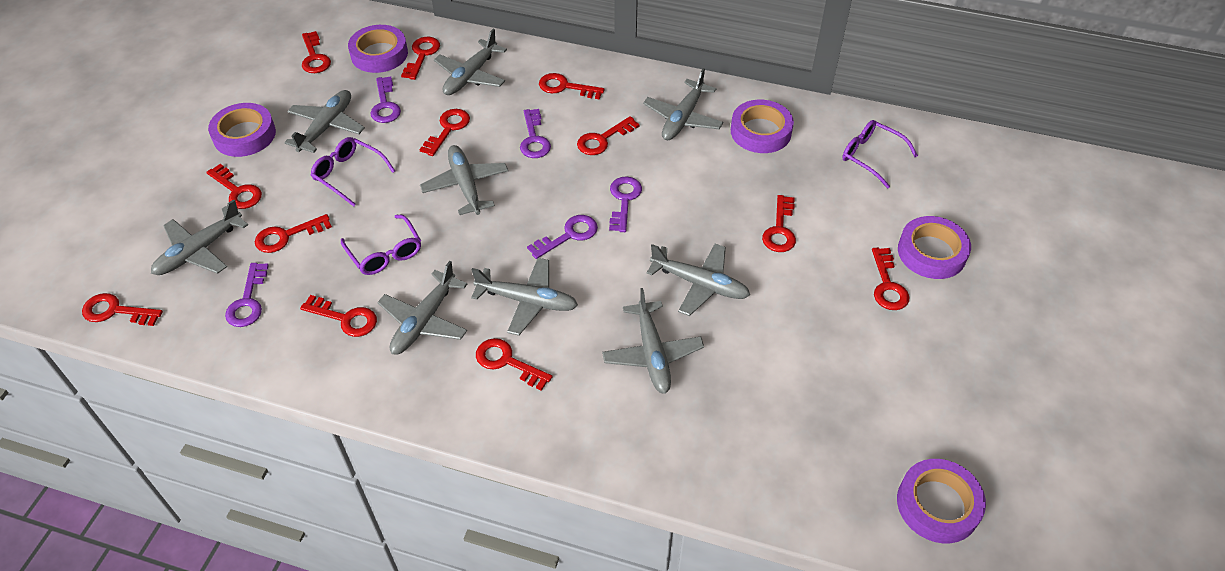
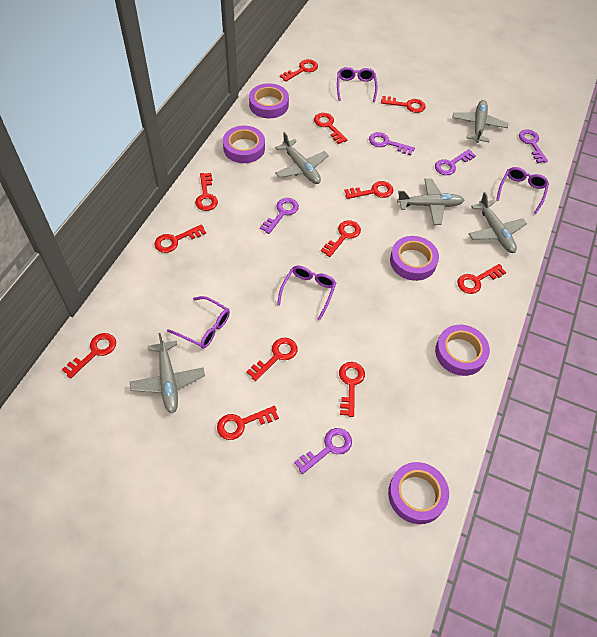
grey plane: 9 -> 5
purple glasses: 3 -> 4

